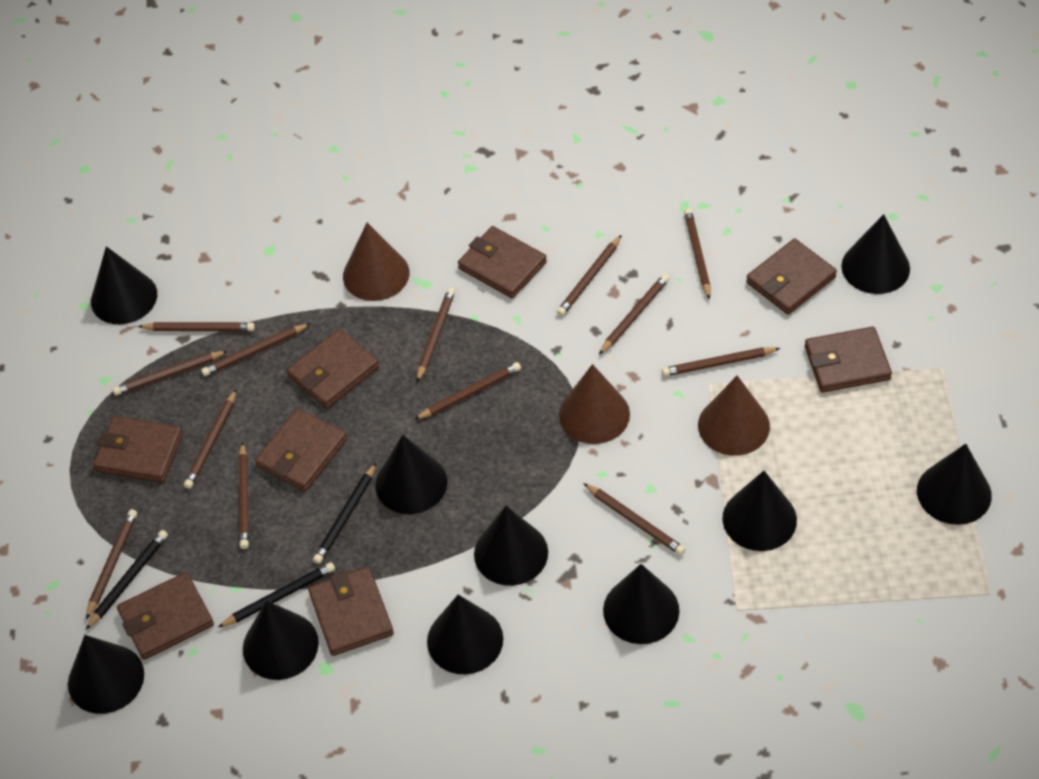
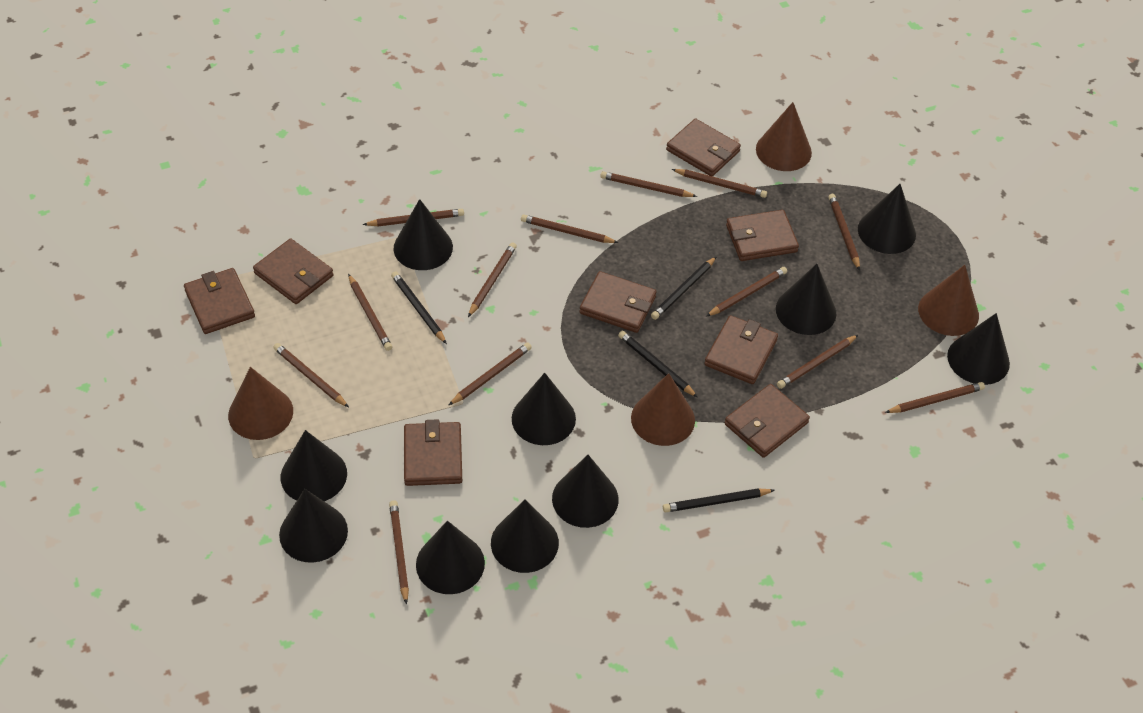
black pencil: 3 -> 4
brown cone: 3 -> 4

